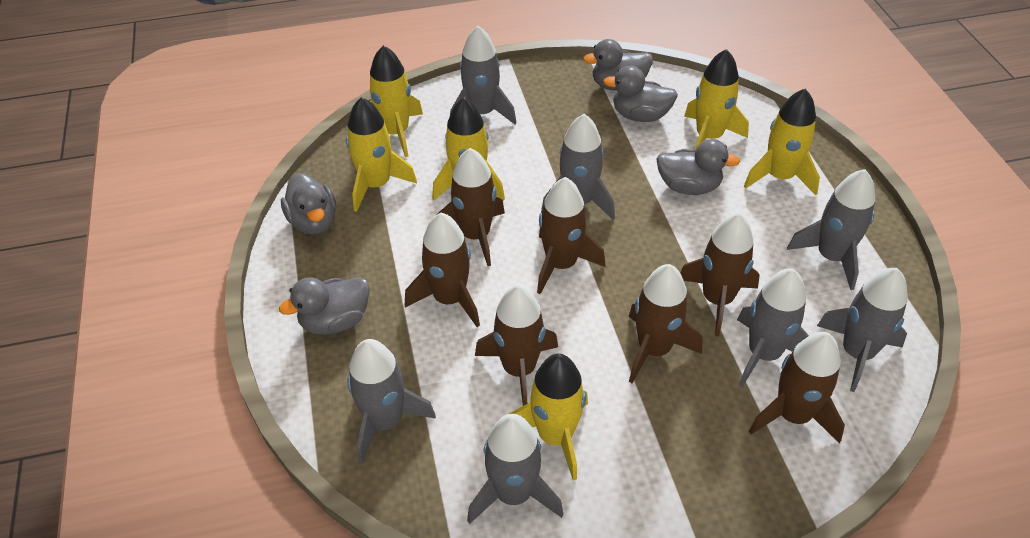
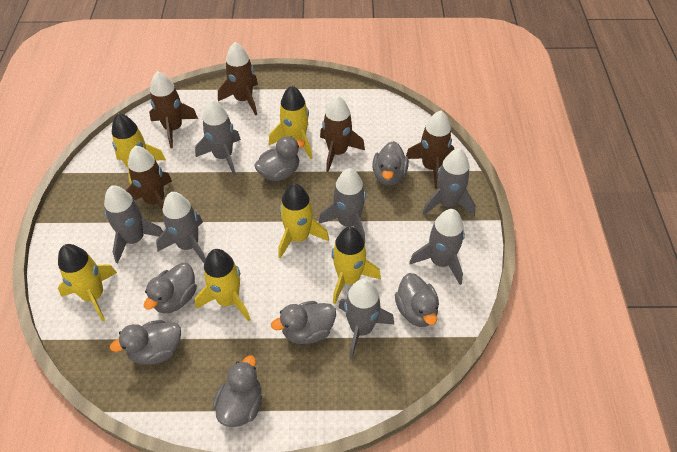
brown rocket: 7 -> 5
grey duck: 5 -> 7

